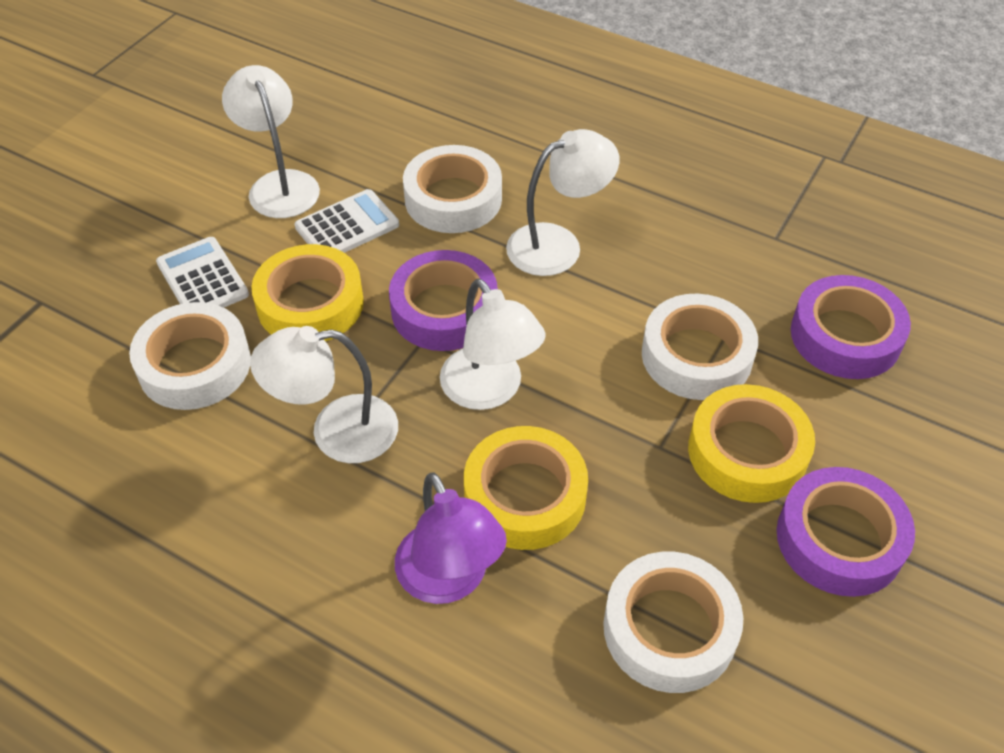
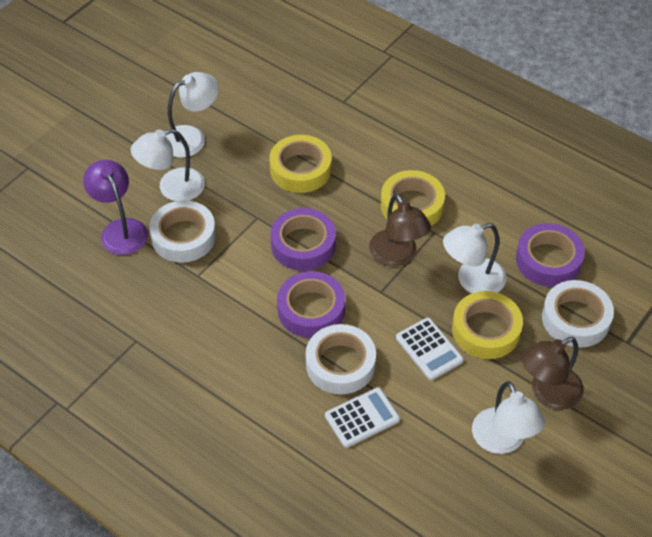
brown lamp: 0 -> 2
white tape: 4 -> 3

